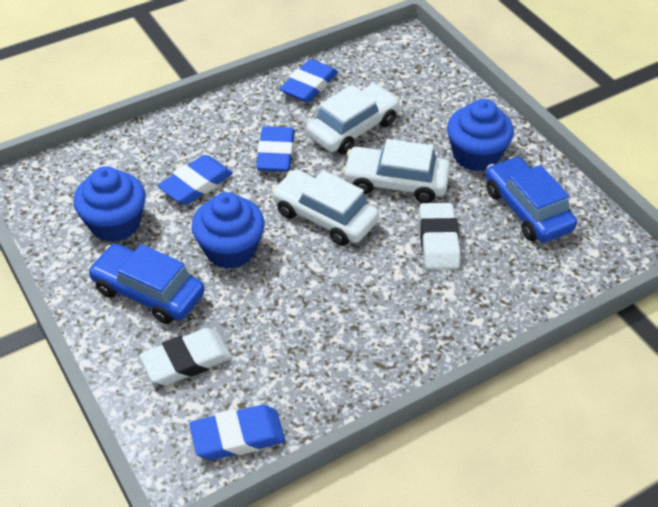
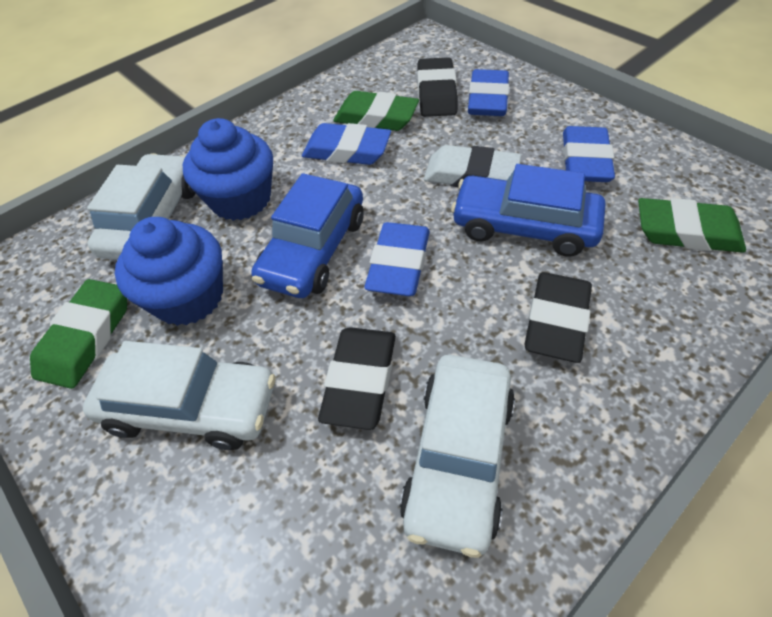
black eraser: 0 -> 3
blue cupcake: 3 -> 2
green eraser: 0 -> 3
white eraser: 2 -> 1

